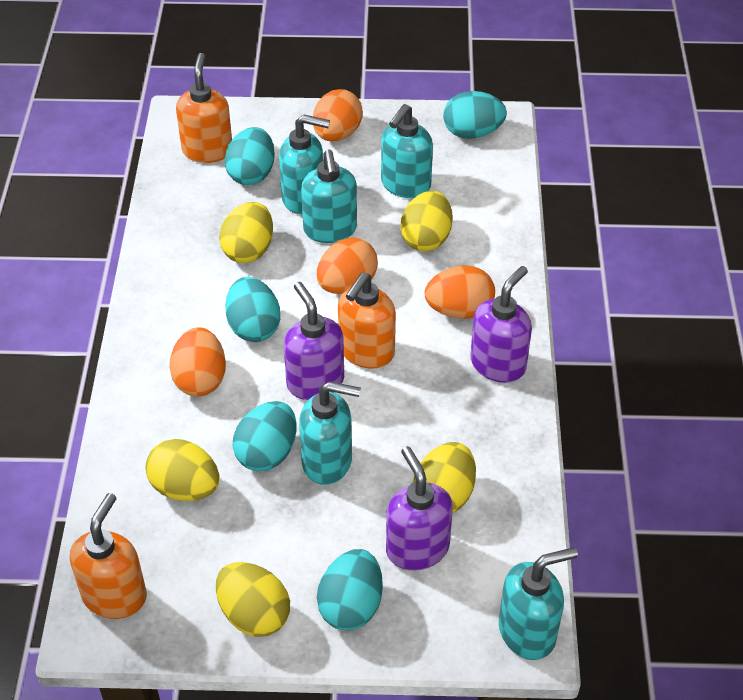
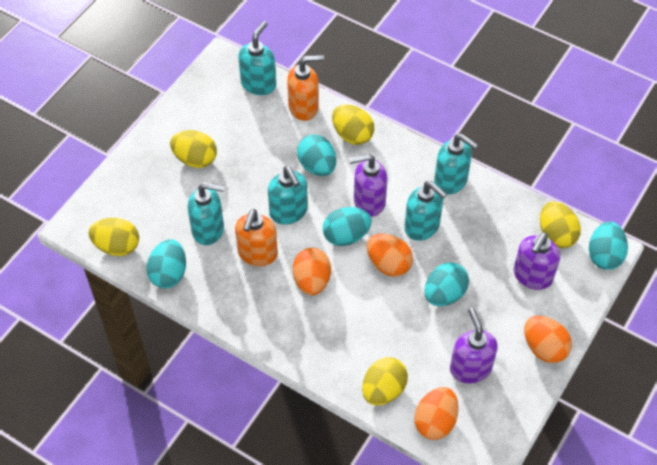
orange soap dispenser: 3 -> 2

